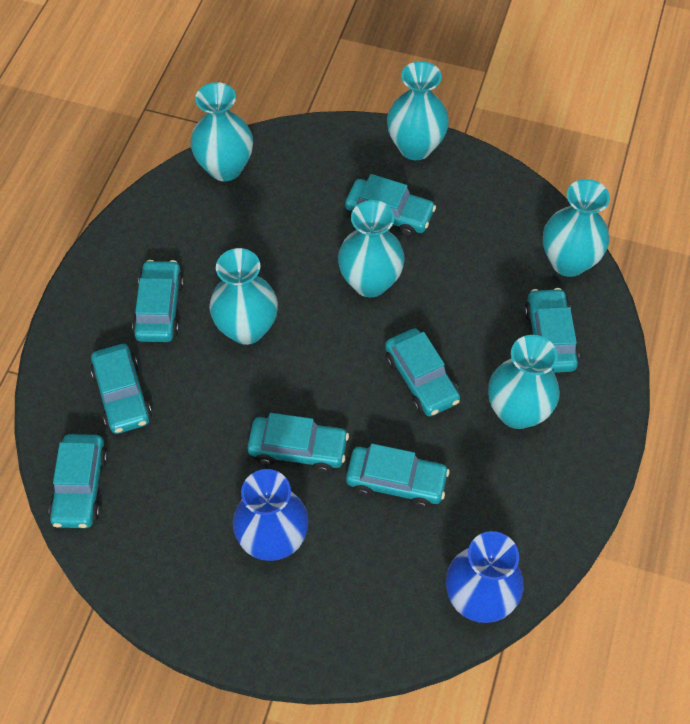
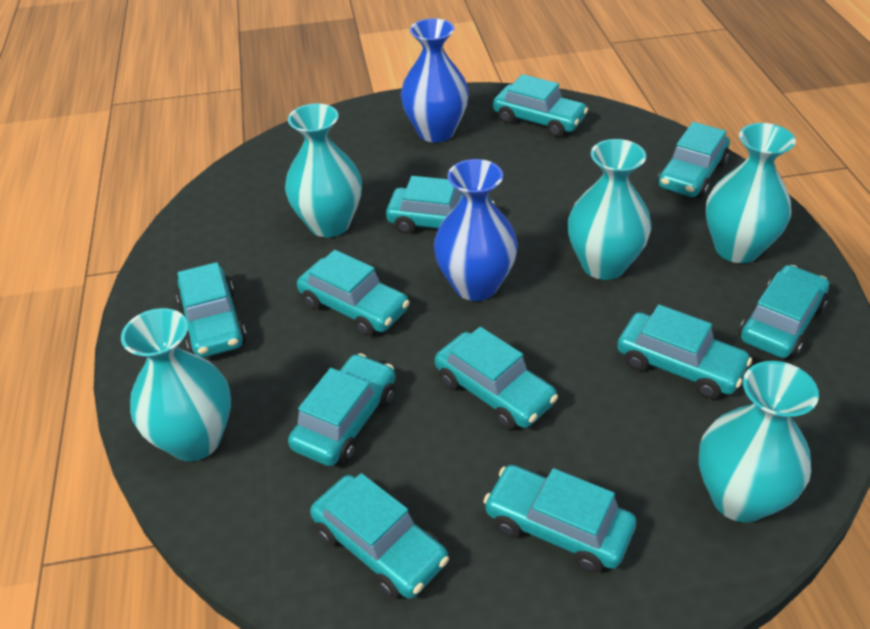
turquoise car: 8 -> 11
turquoise vase: 6 -> 5

